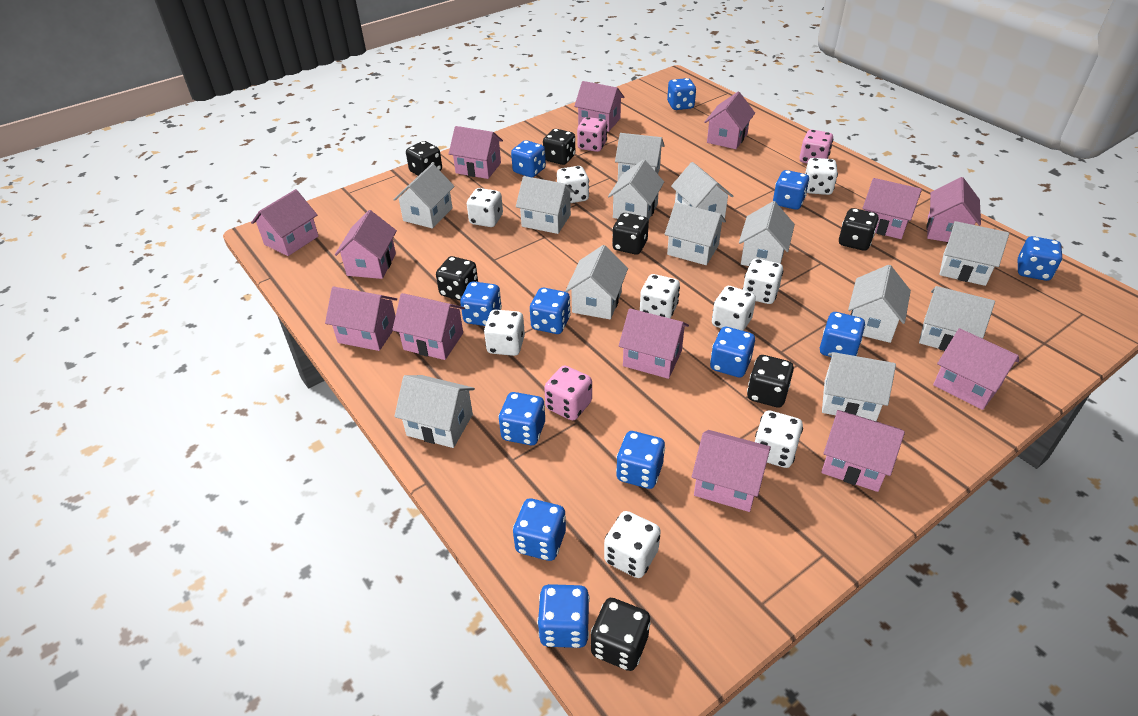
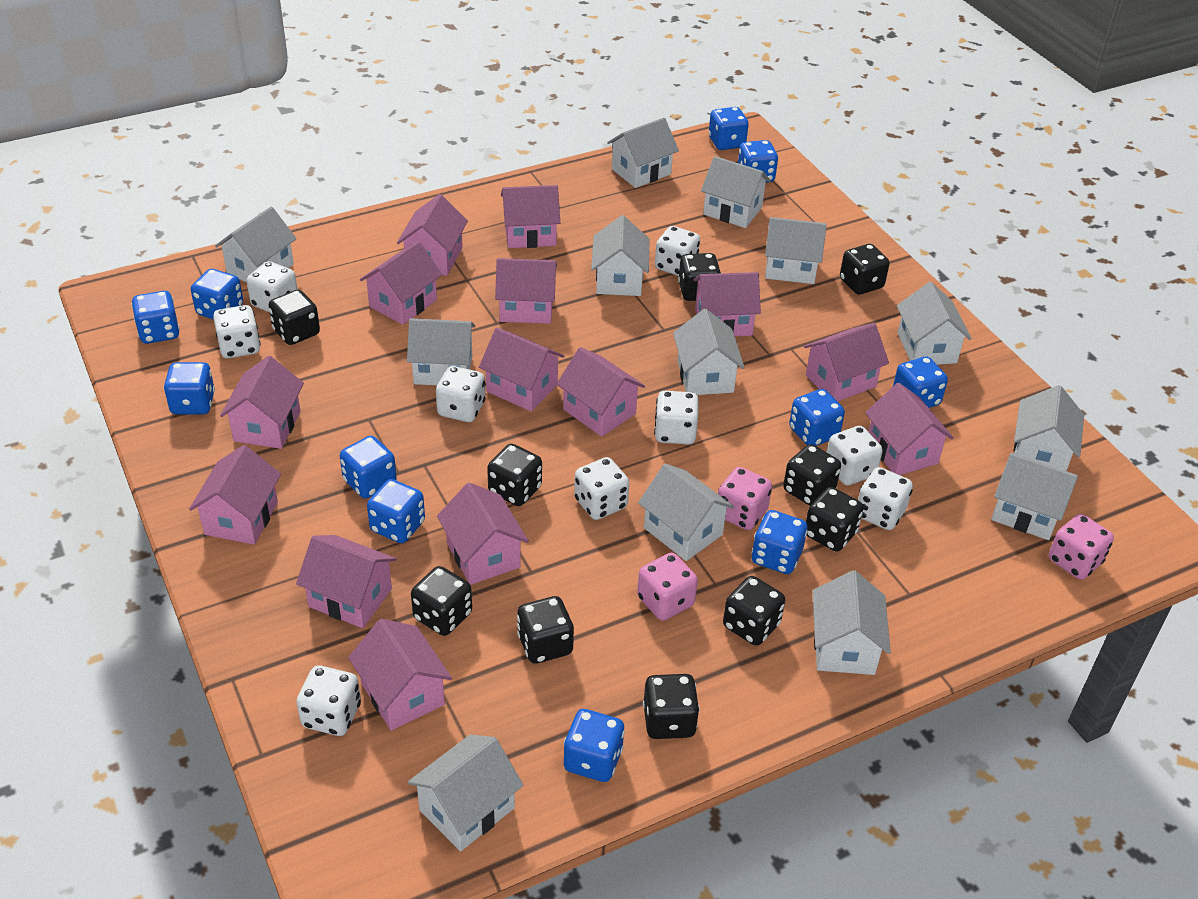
black dice: 7 -> 10
blue dice: 12 -> 11
pink house: 13 -> 14

